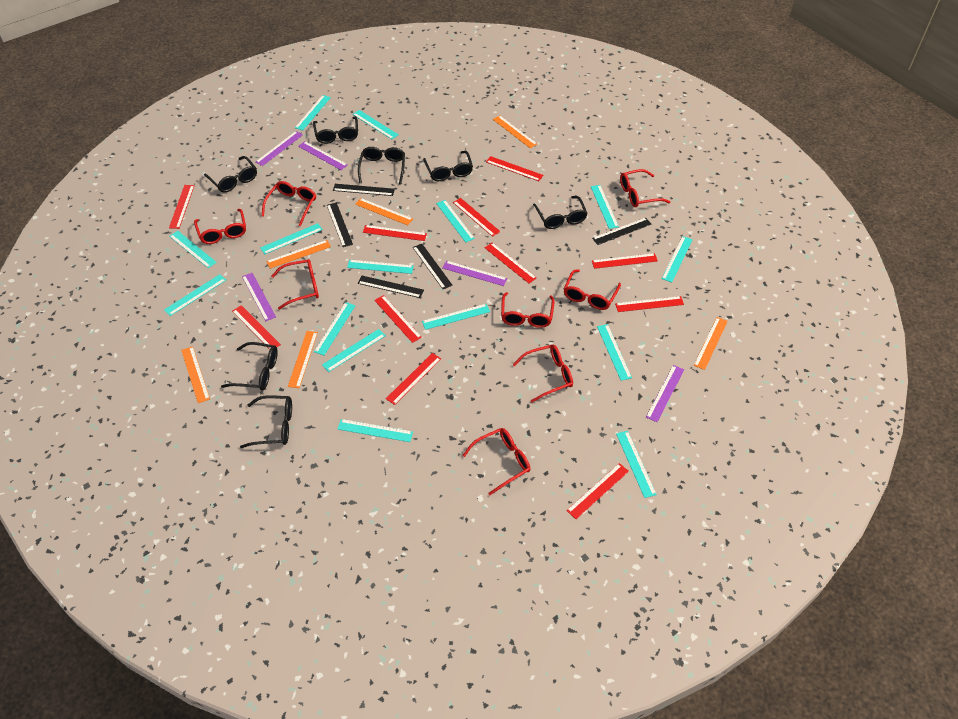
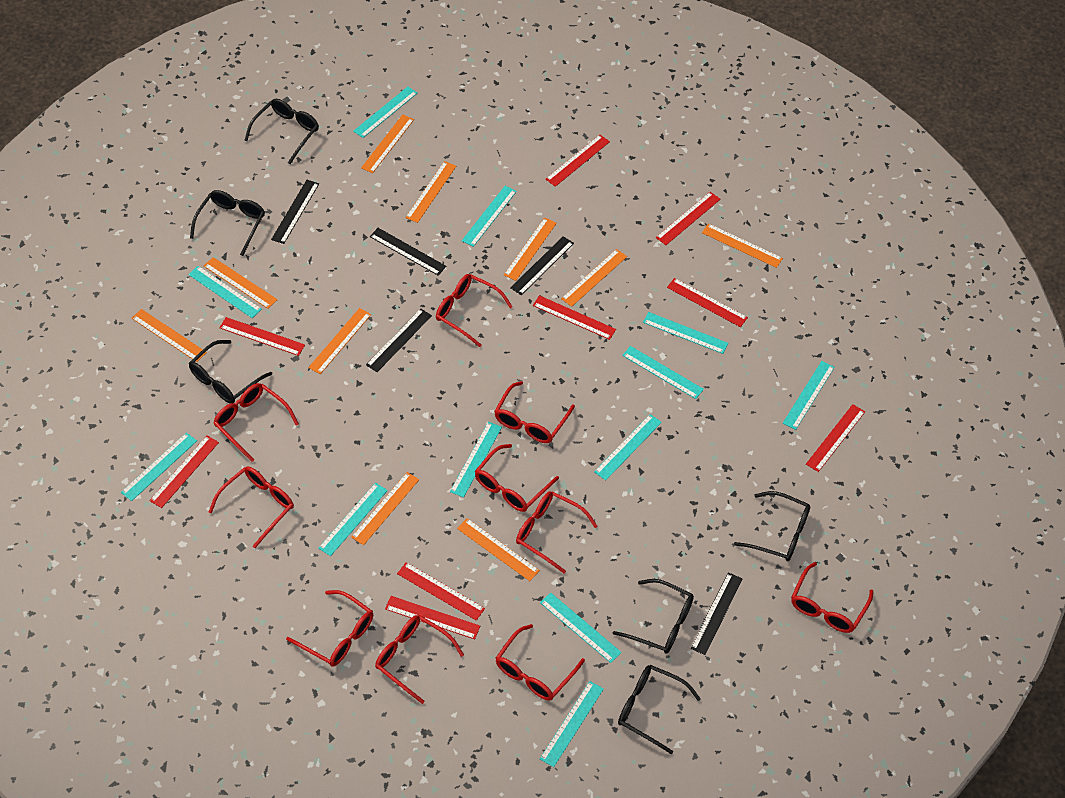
black glasses: 7 -> 6
orange ruler: 6 -> 10
purple ruler: 5 -> 0
red glasses: 8 -> 10
red ruler: 11 -> 9
turquoise ruler: 15 -> 12

